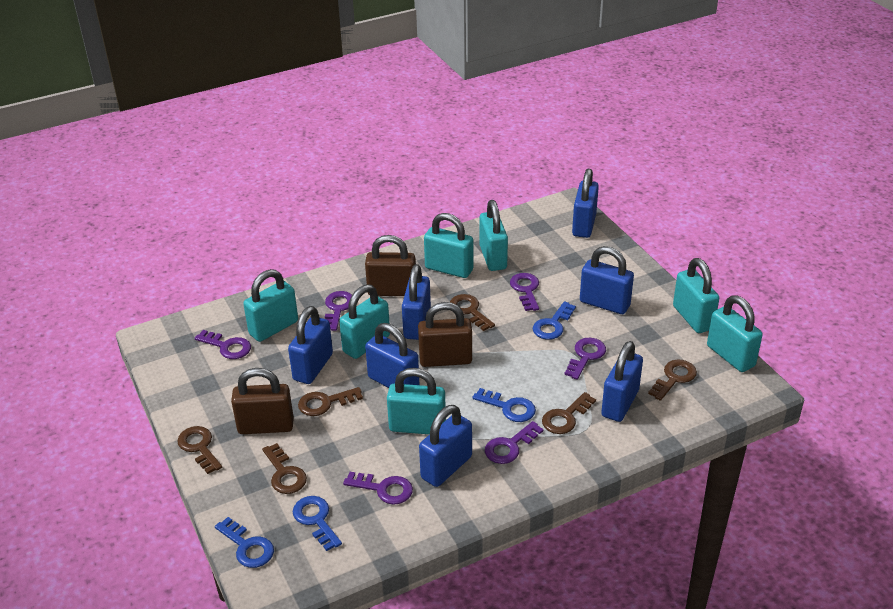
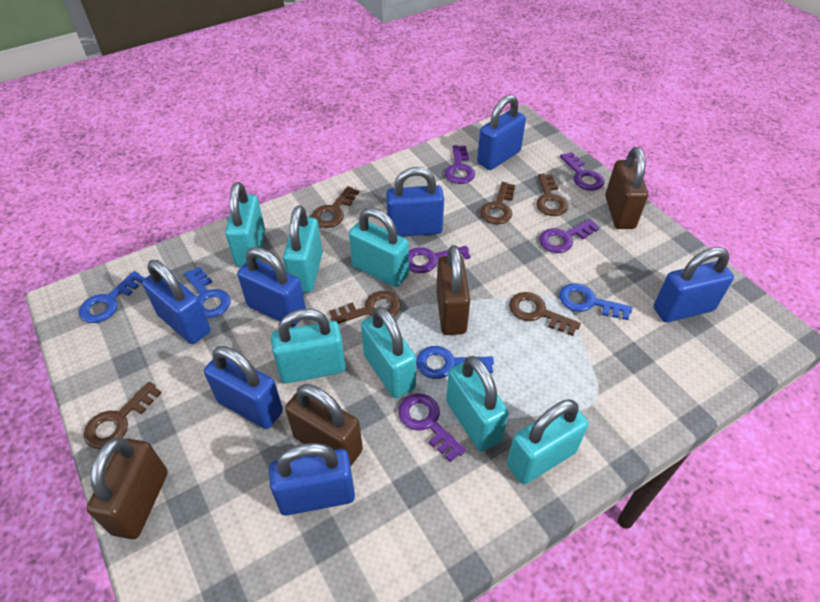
brown padlock: 3 -> 4
purple key: 6 -> 5

